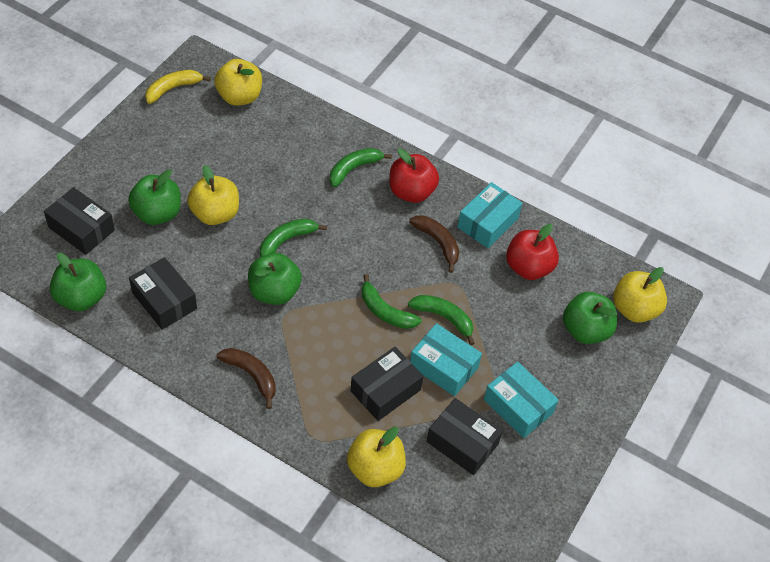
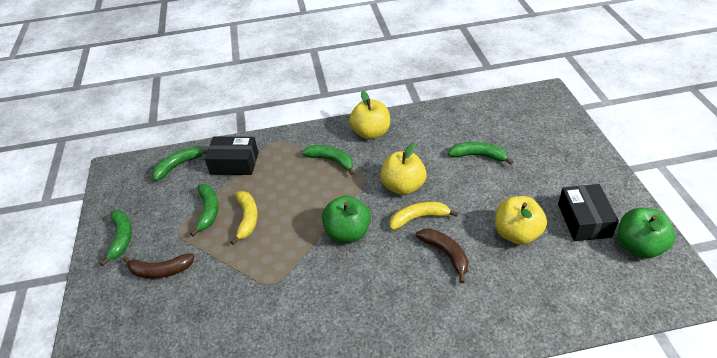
black box: 4 -> 2
green apple: 4 -> 2
green banana: 4 -> 5
red apple: 2 -> 0
turquoise box: 3 -> 0
yellow apple: 4 -> 3
yellow banana: 1 -> 2

